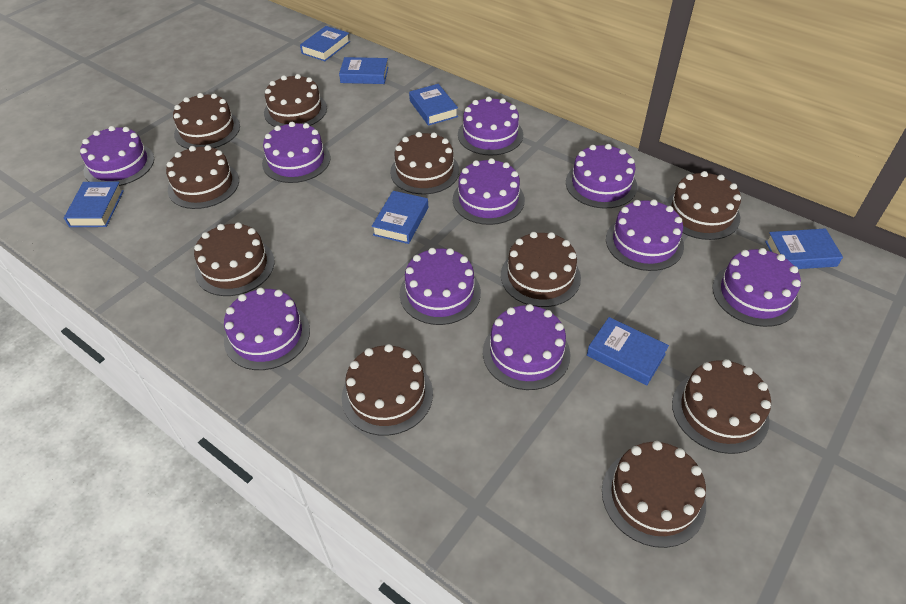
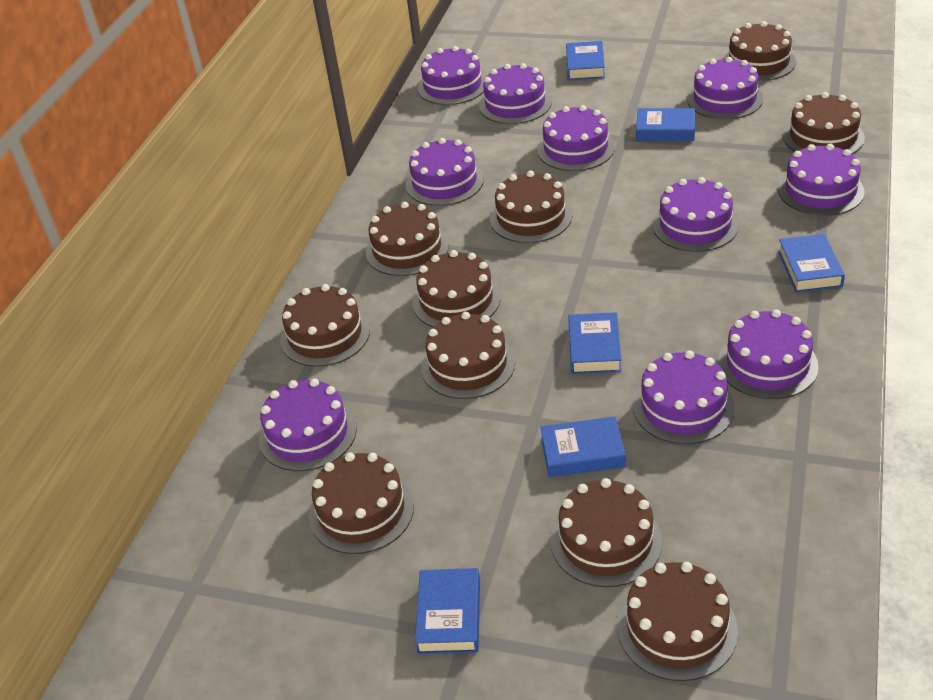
blue book: 7 -> 6

